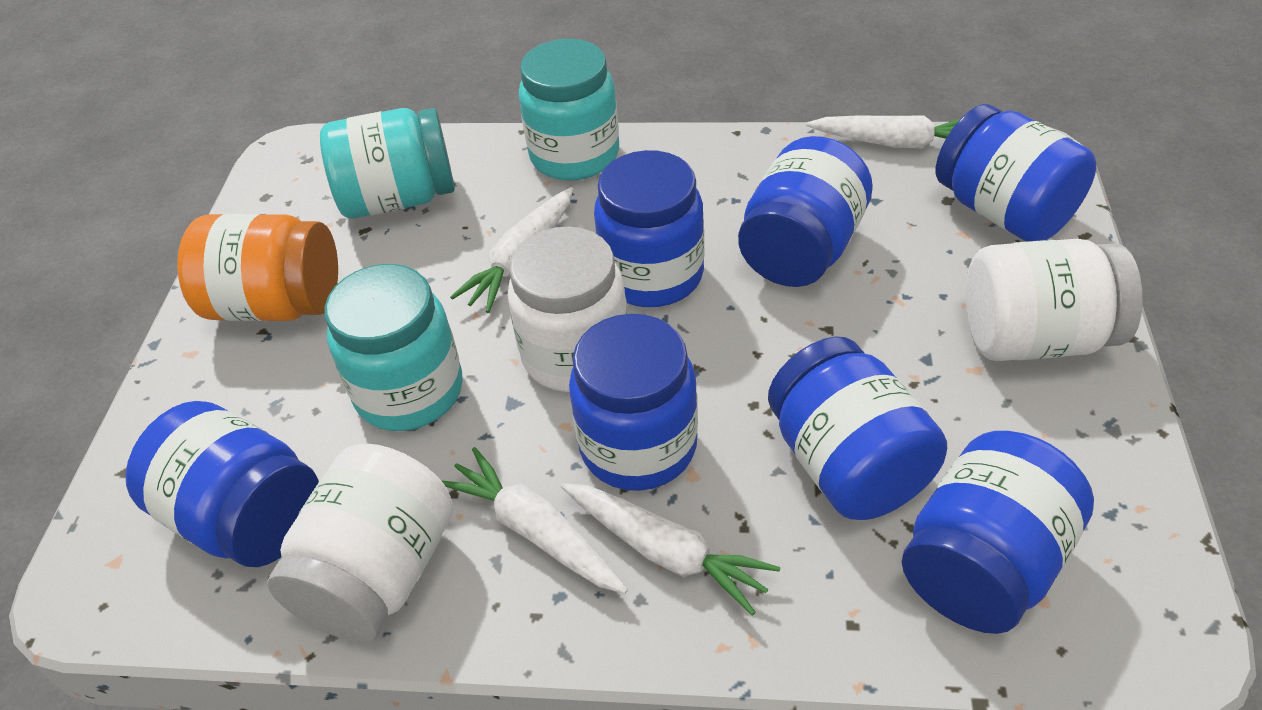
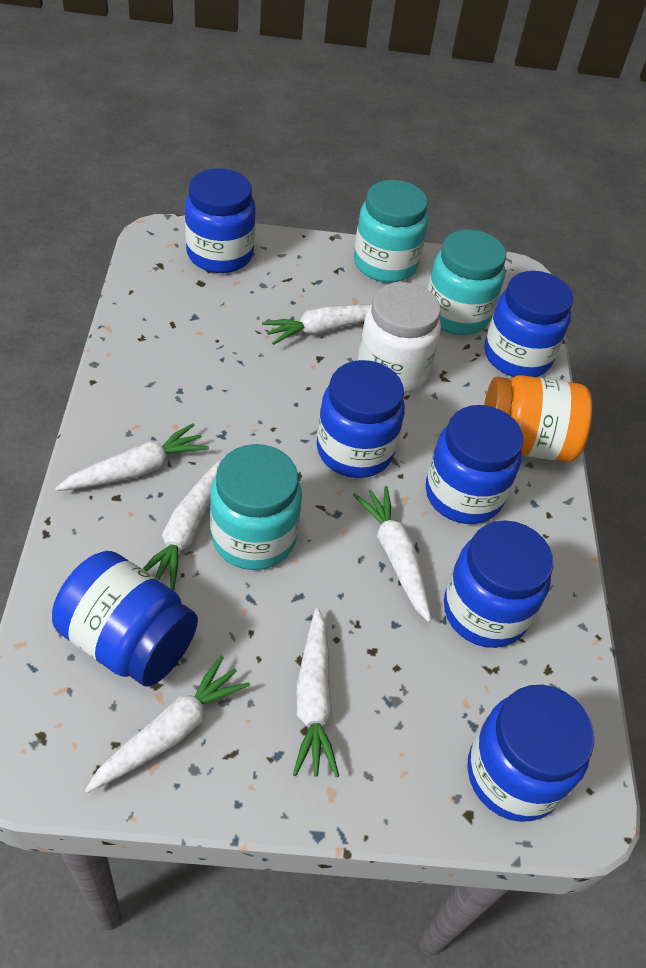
white carrot: 4 -> 6
white jar: 3 -> 1

